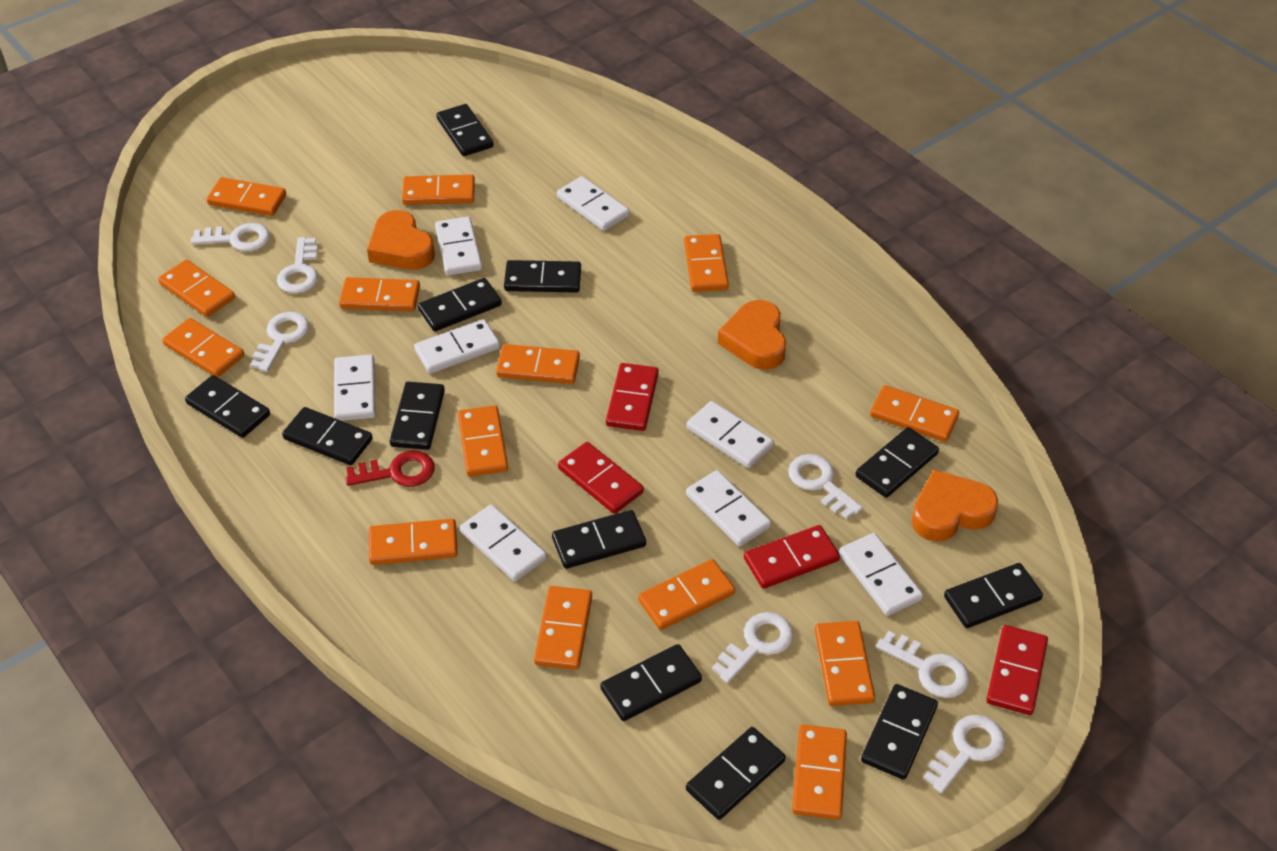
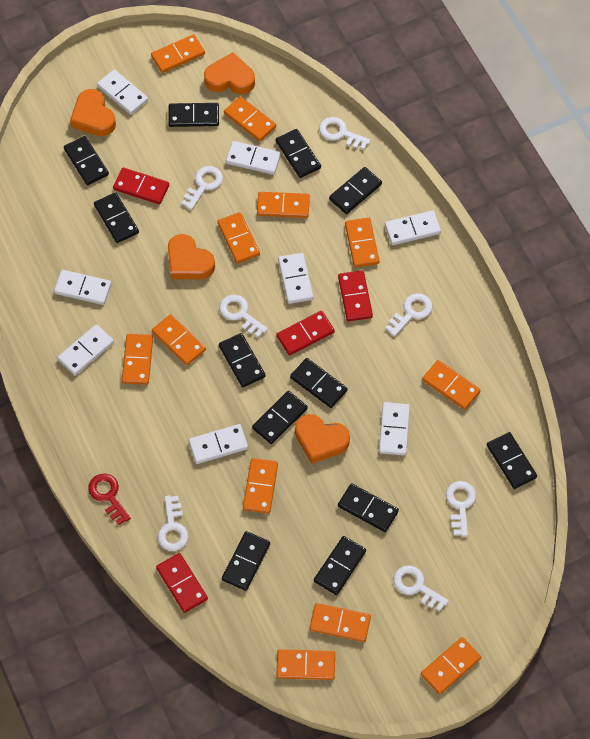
orange domino: 14 -> 12
orange heart: 3 -> 4

